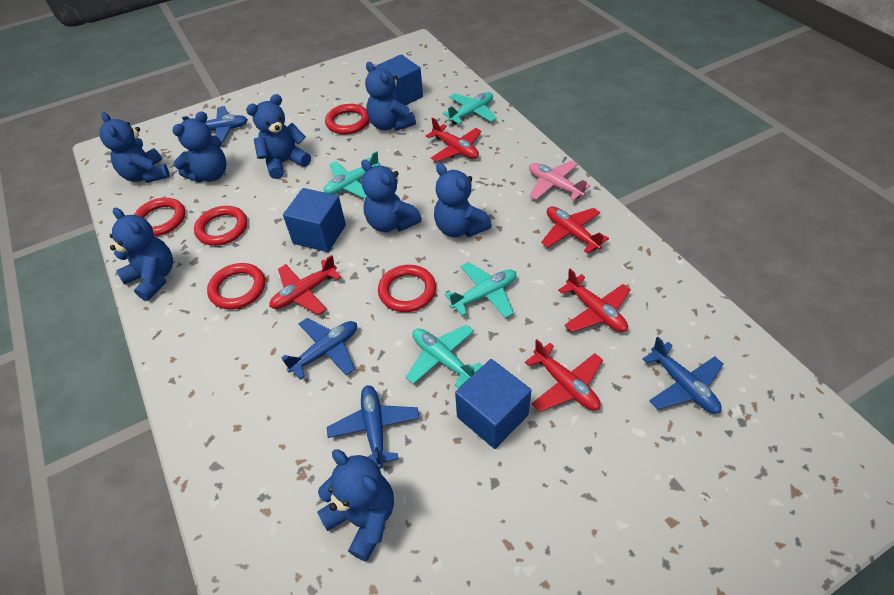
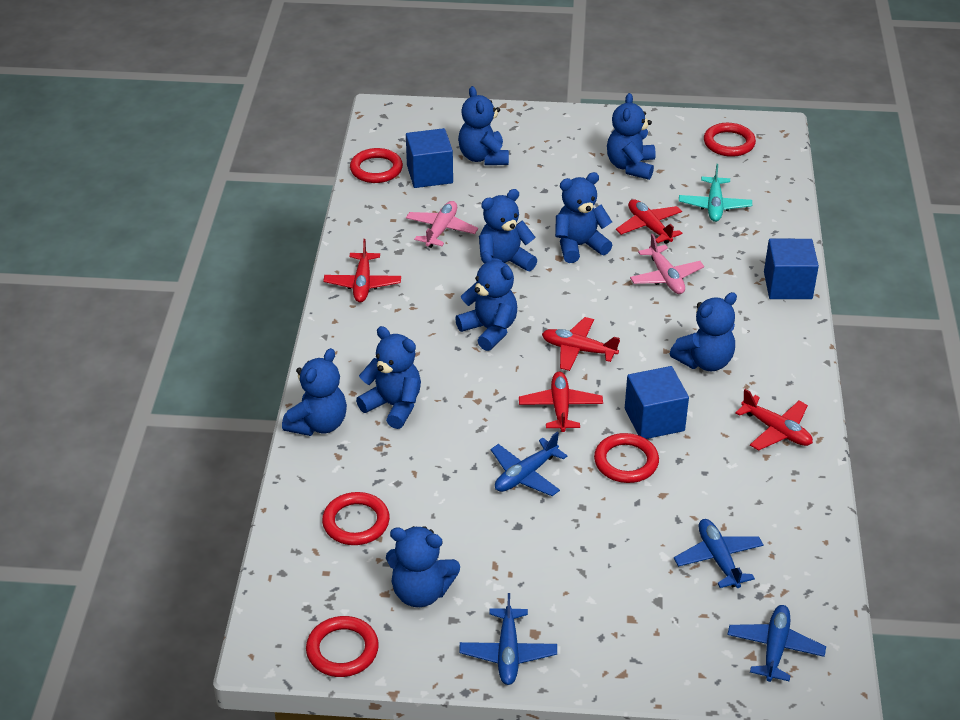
blue teddy bear: 8 -> 9
pink plane: 1 -> 2
turquoise plane: 4 -> 1

